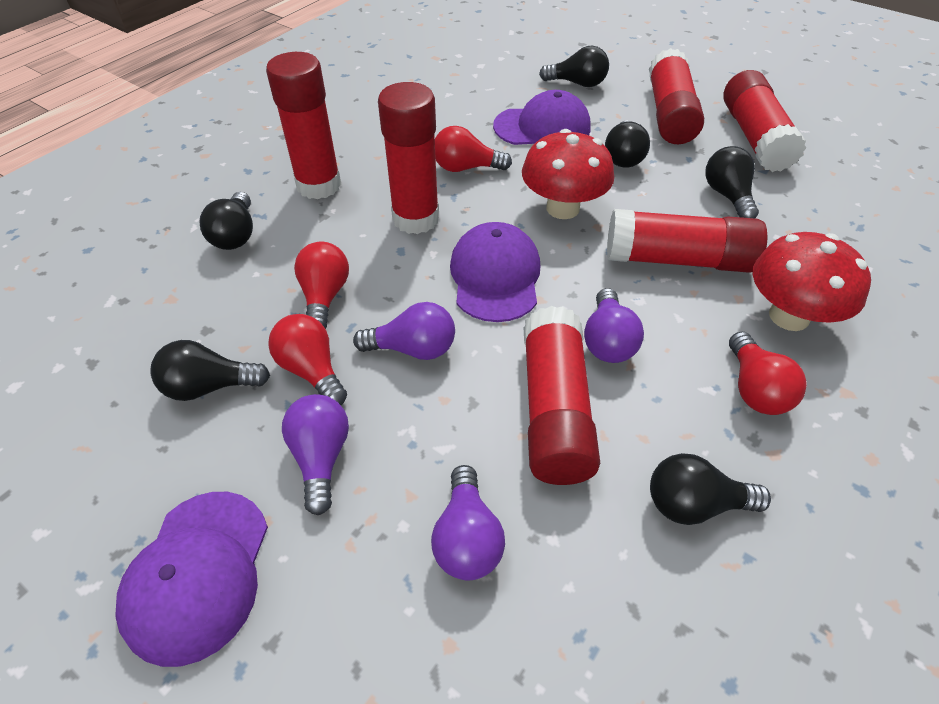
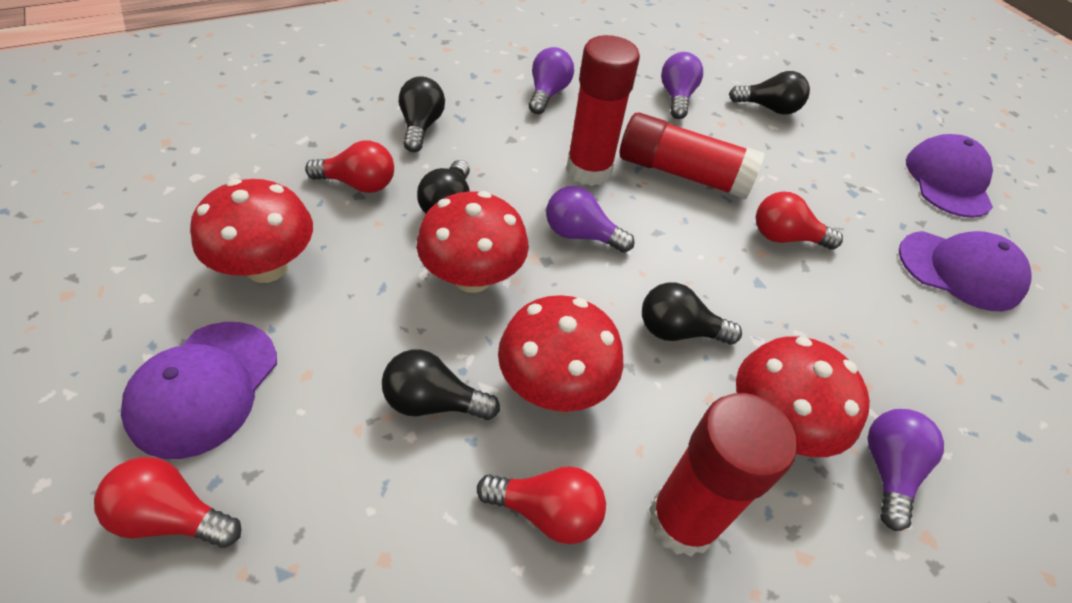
black light bulb: 6 -> 5
red glue stick: 6 -> 3
red mushroom: 2 -> 4

